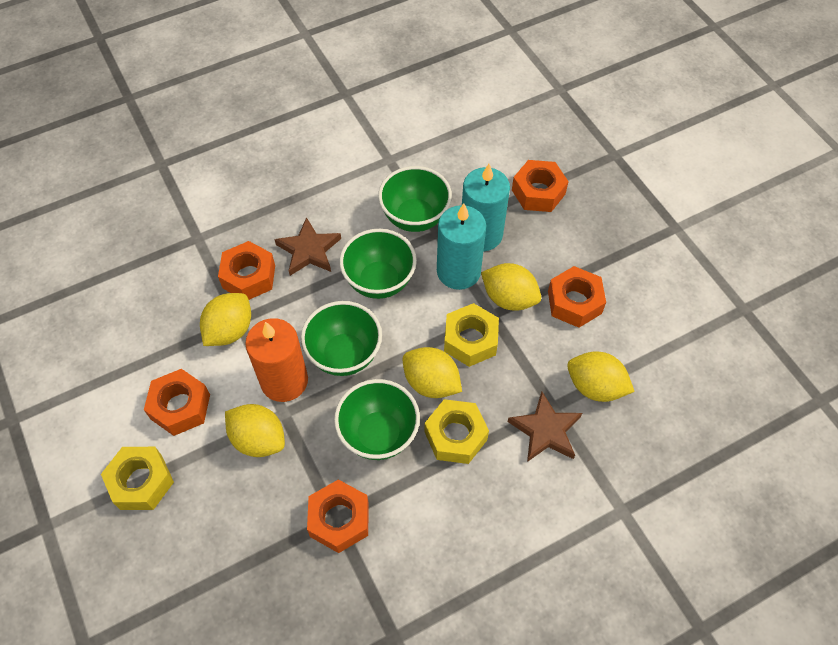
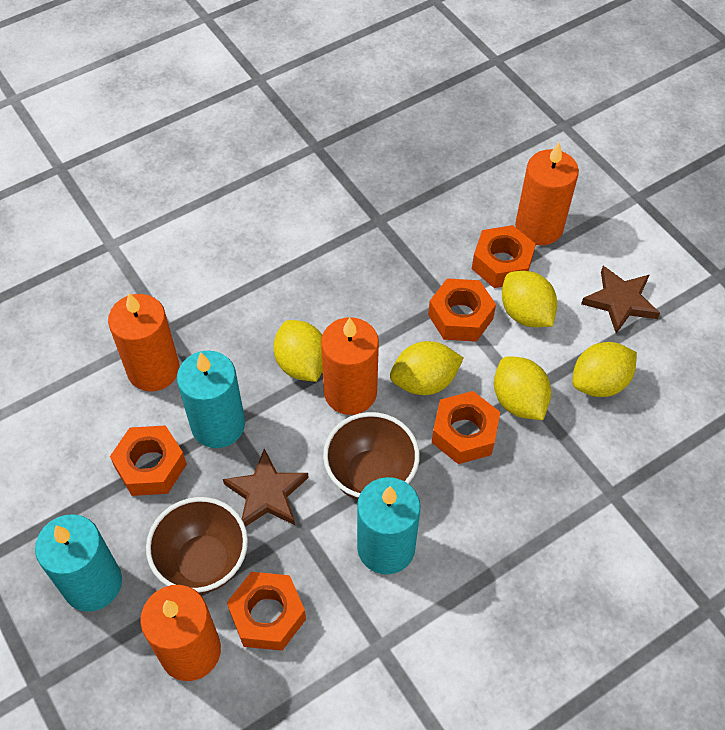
brown bowl: 0 -> 2
green bowl: 4 -> 0
orange candle: 1 -> 4
turquoise candle: 2 -> 3
yellow nut: 3 -> 0

